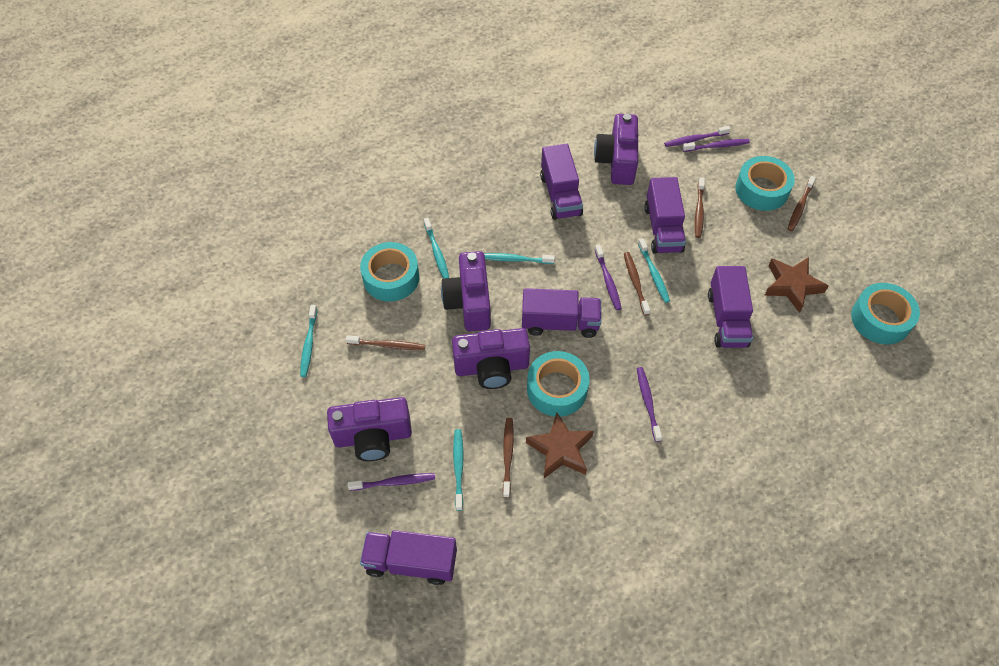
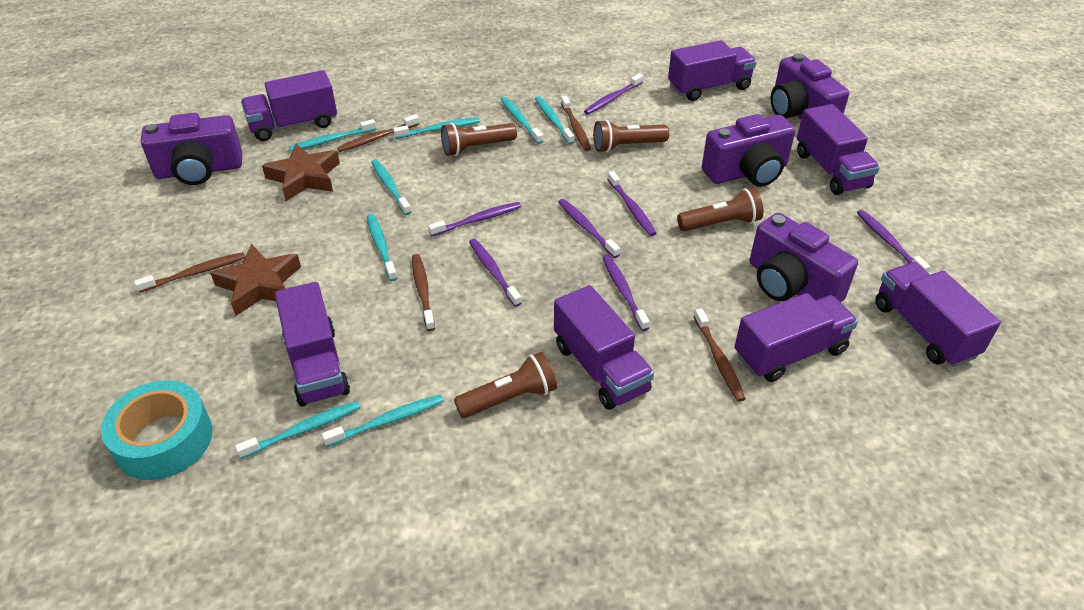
brown flashlight: 0 -> 4
purple toothbrush: 5 -> 7
purple truck: 5 -> 7
turquoise tape: 4 -> 1
turquoise toothbrush: 5 -> 8

